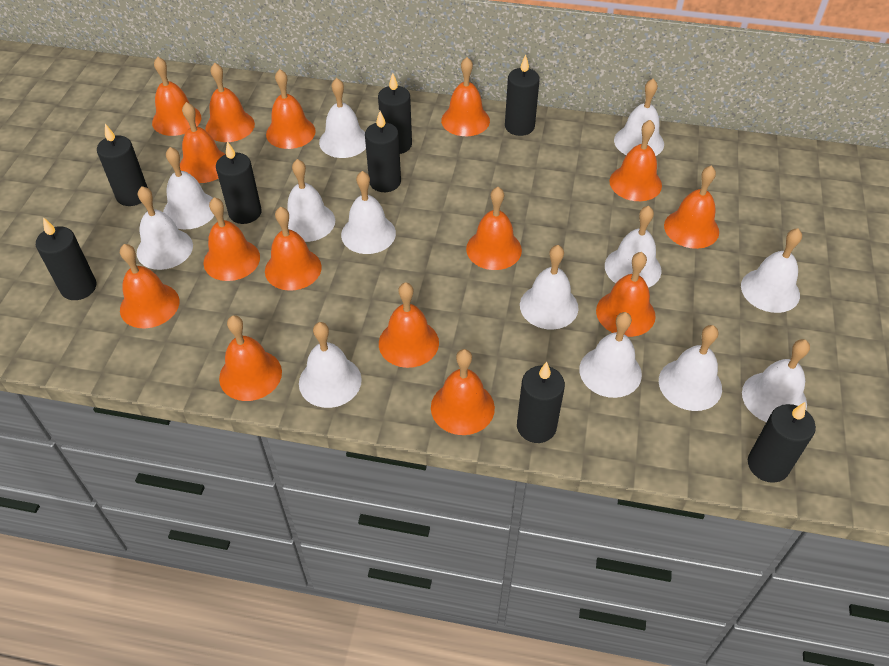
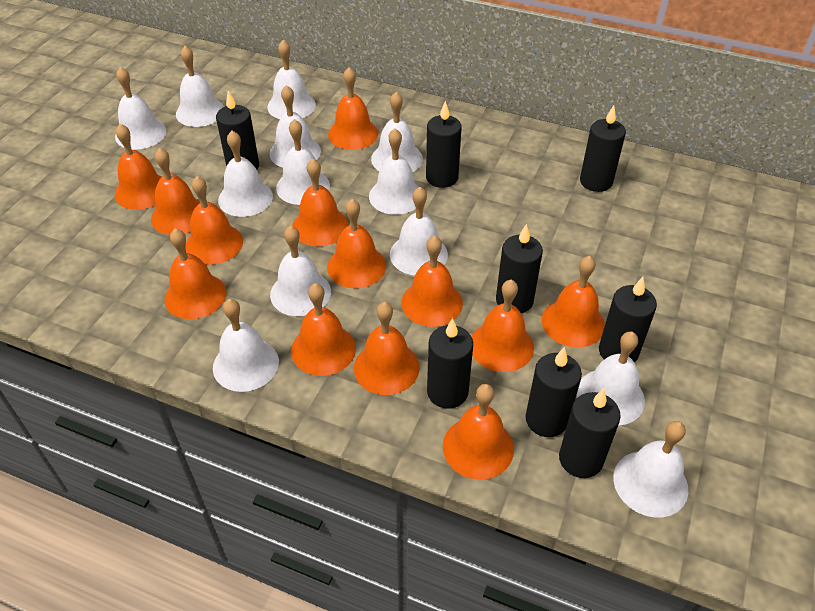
orange bell: 15 -> 13

